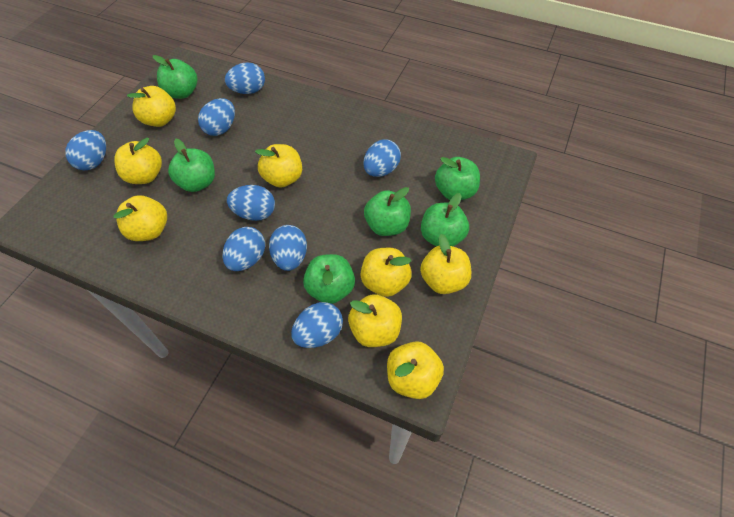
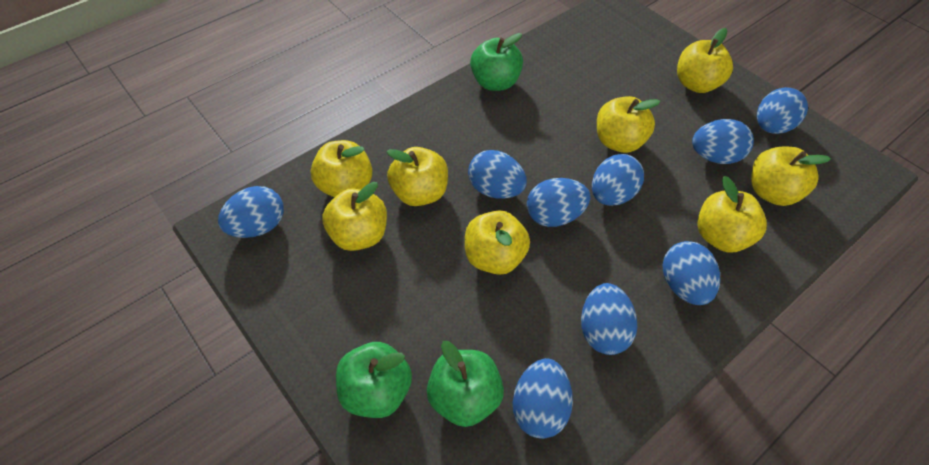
blue egg: 8 -> 9
green apple: 6 -> 3

